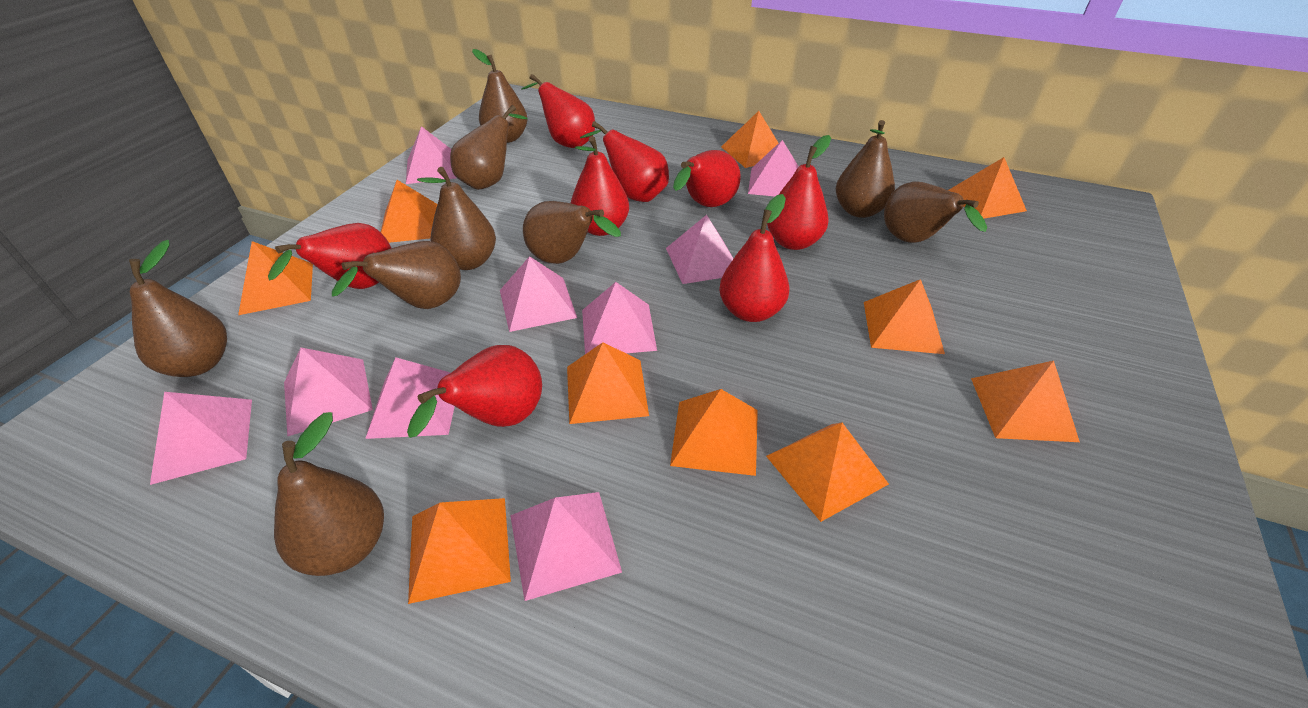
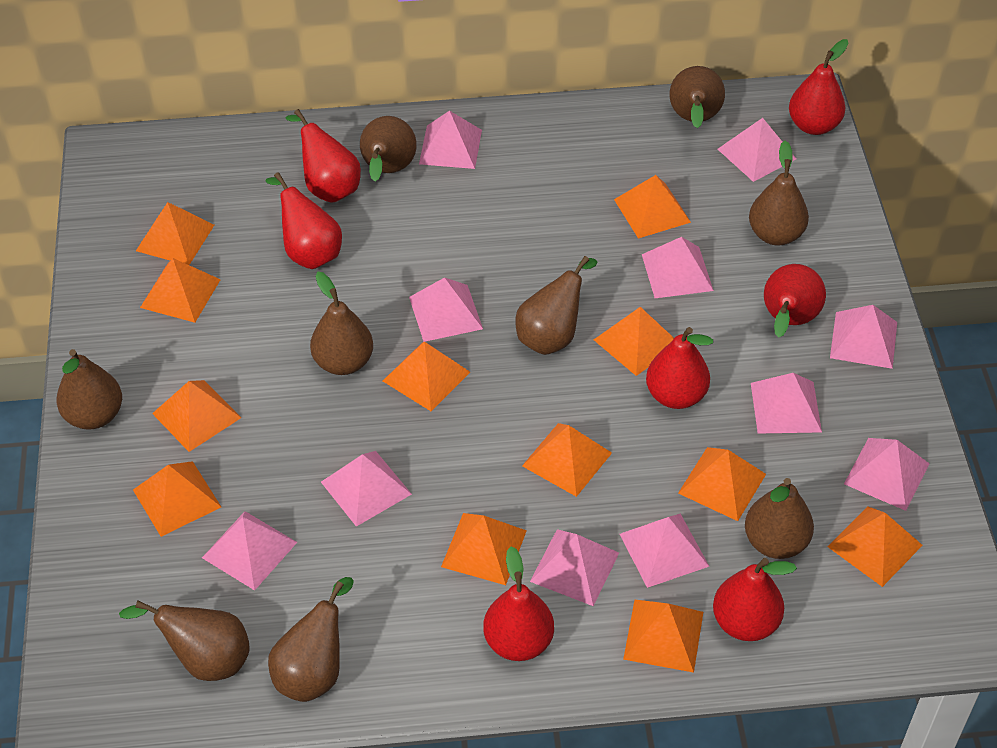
orange pyramid: 10 -> 12
pink pyramid: 9 -> 11
red pear: 8 -> 7

